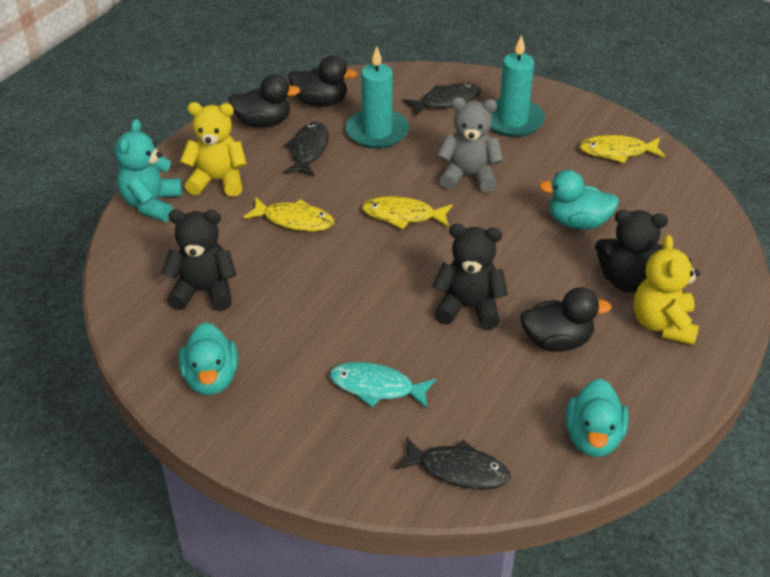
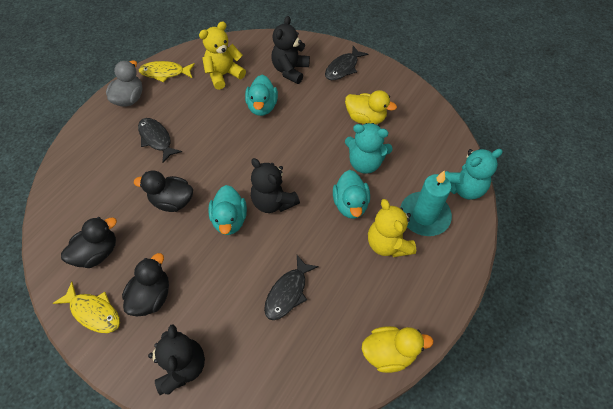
grey duck: 0 -> 1
grey teddy bear: 1 -> 0
turquoise candle: 2 -> 1
turquoise fish: 1 -> 0
turquoise teddy bear: 1 -> 2
yellow duck: 0 -> 2
yellow fish: 3 -> 2

